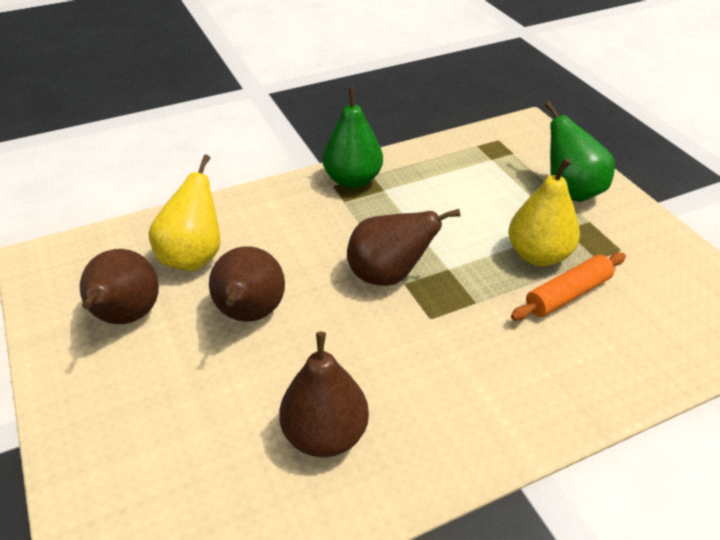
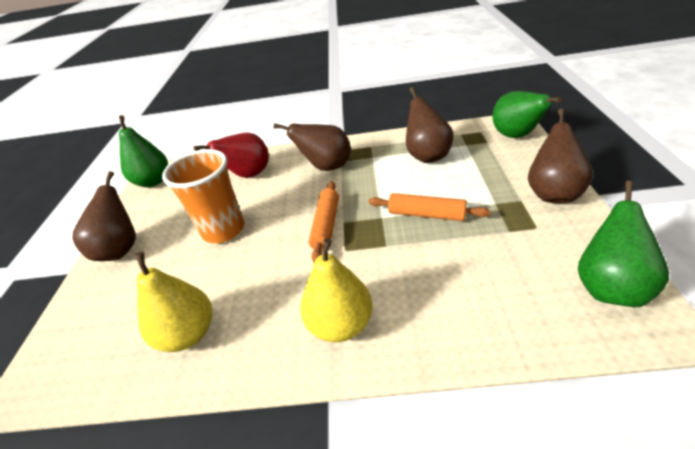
green pear: 2 -> 3
orange cup: 0 -> 1
orange rolling pin: 1 -> 2
red pear: 0 -> 1

